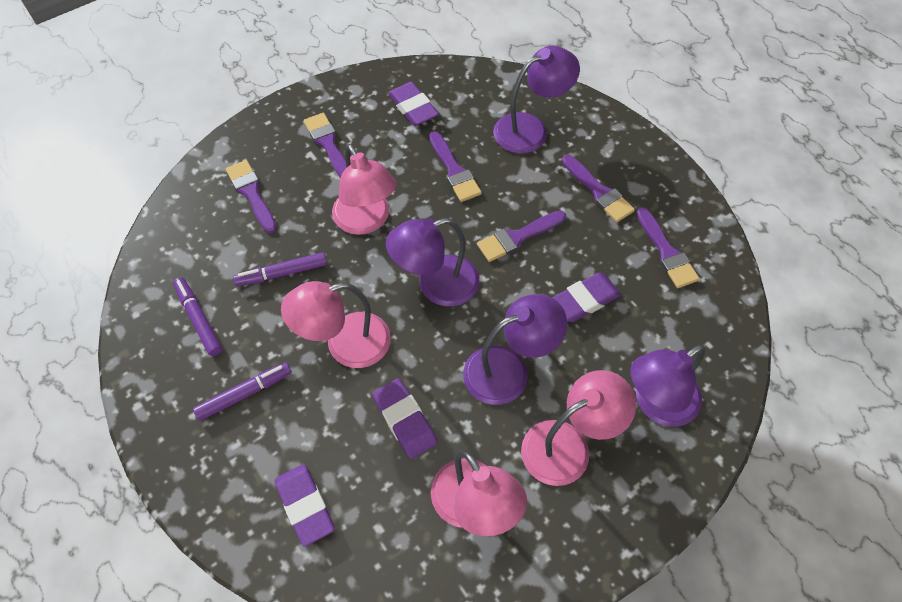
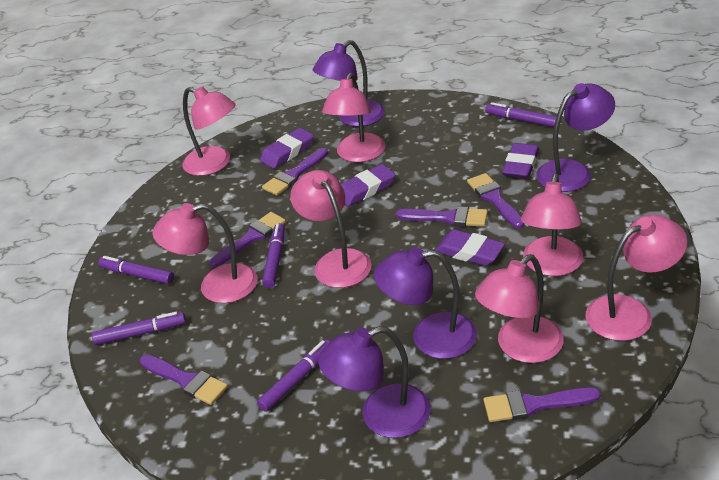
pink lamp: 4 -> 7
purple marker: 3 -> 5

